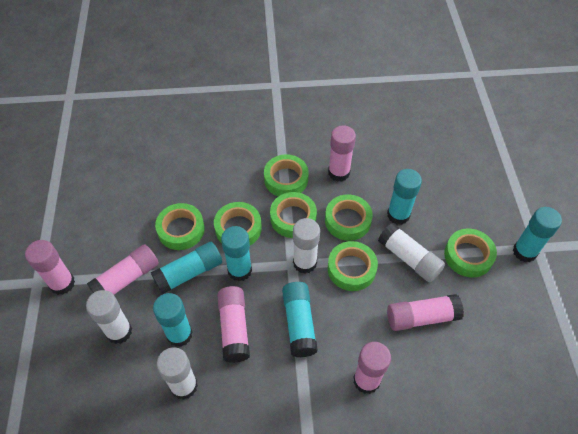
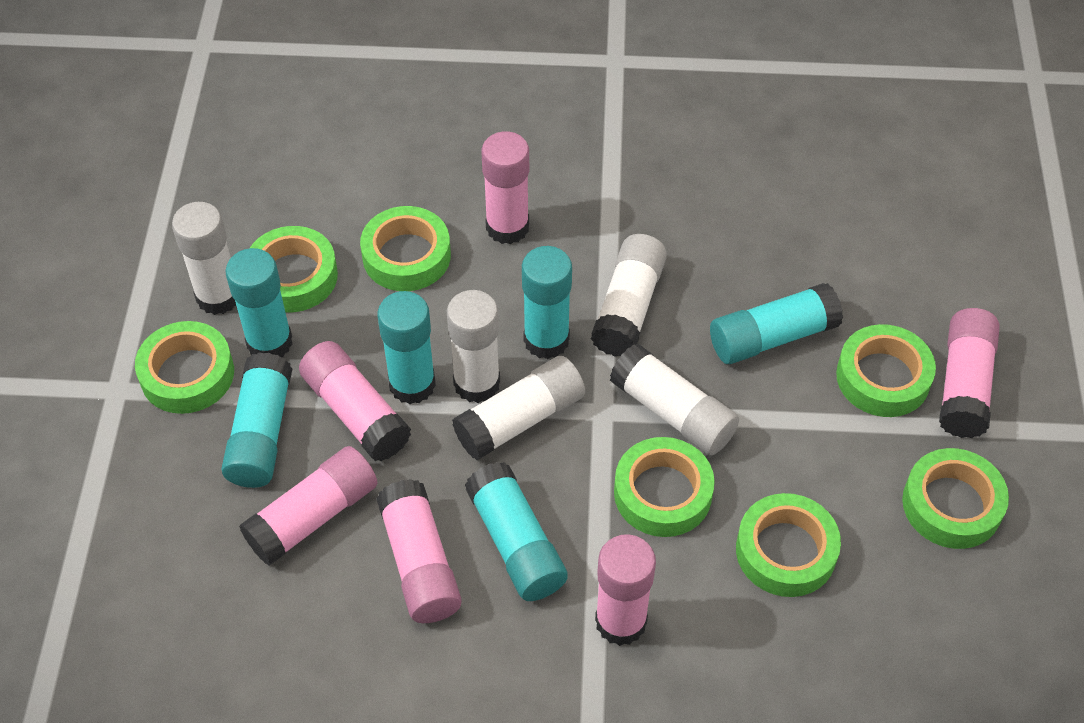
white glue stick: 4 -> 5

